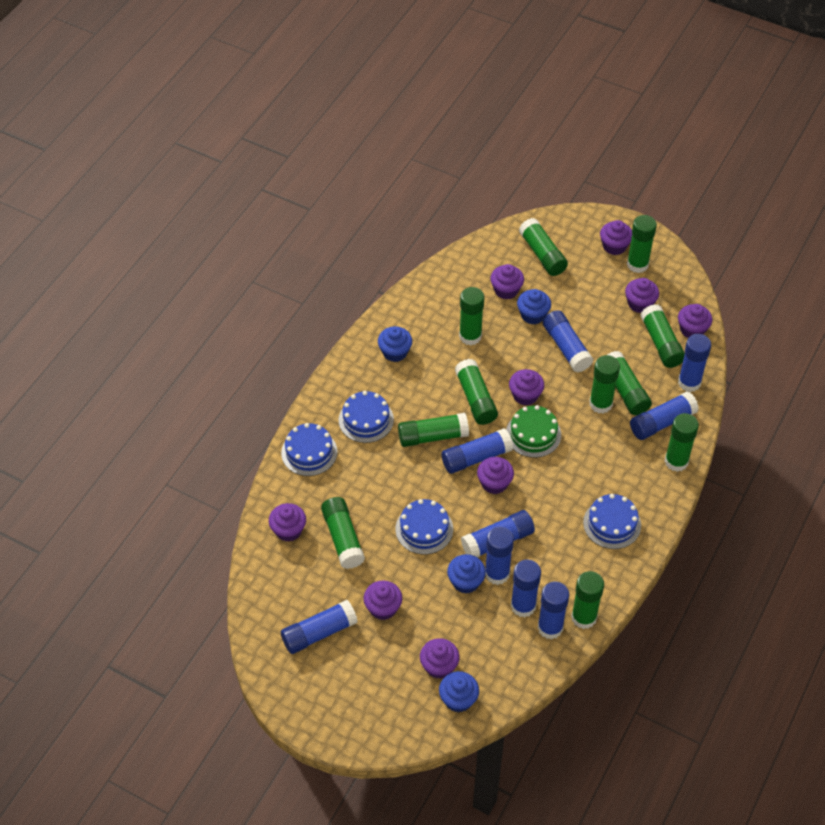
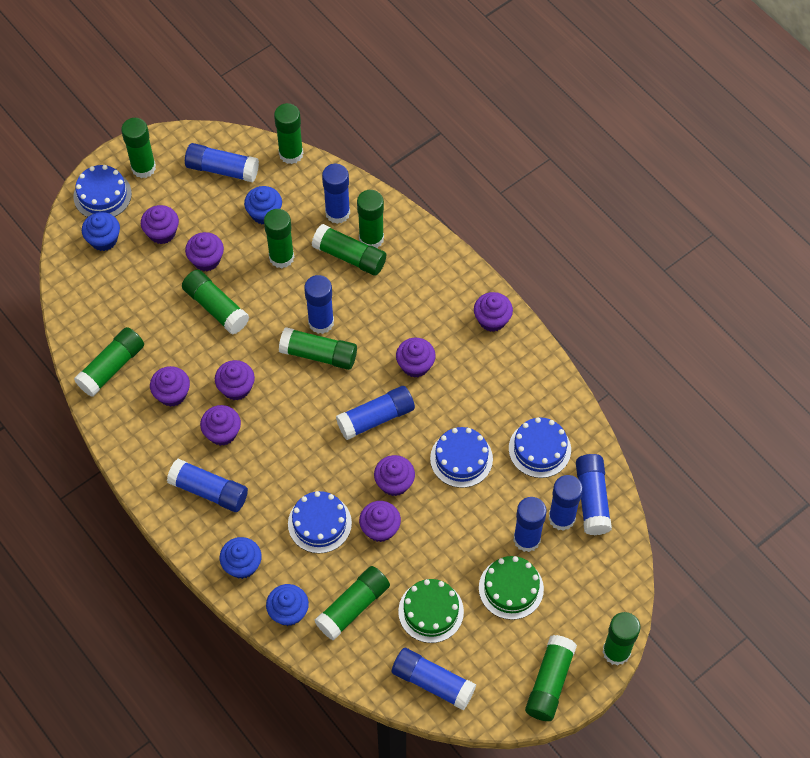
green cake: 1 -> 2

